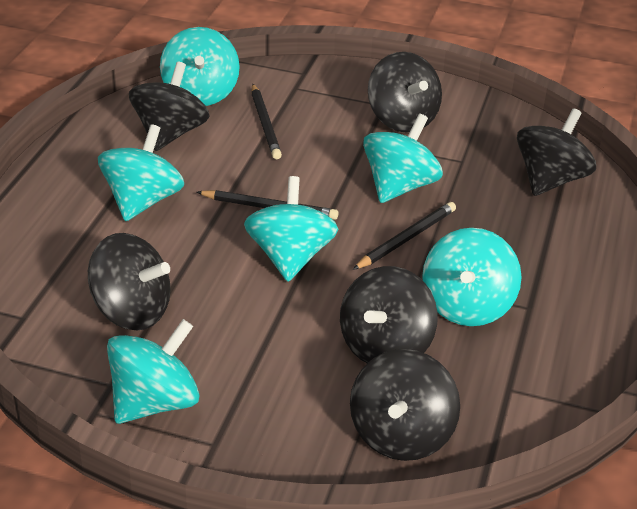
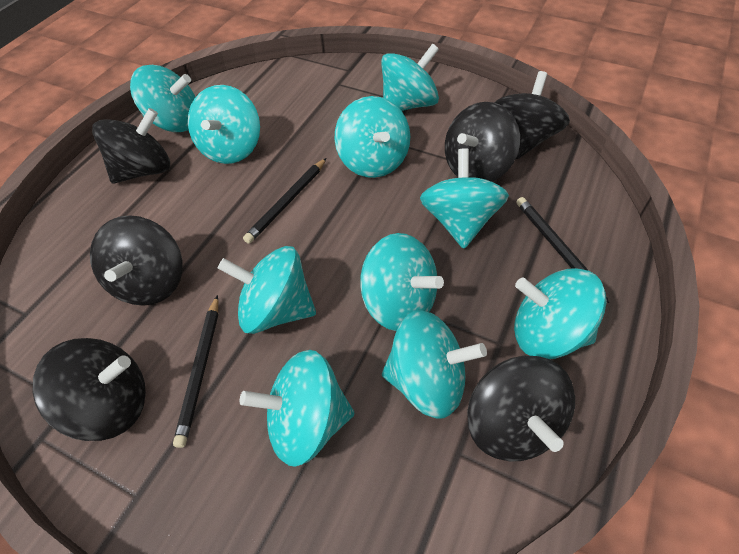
turquoise spinning top: 6 -> 10

